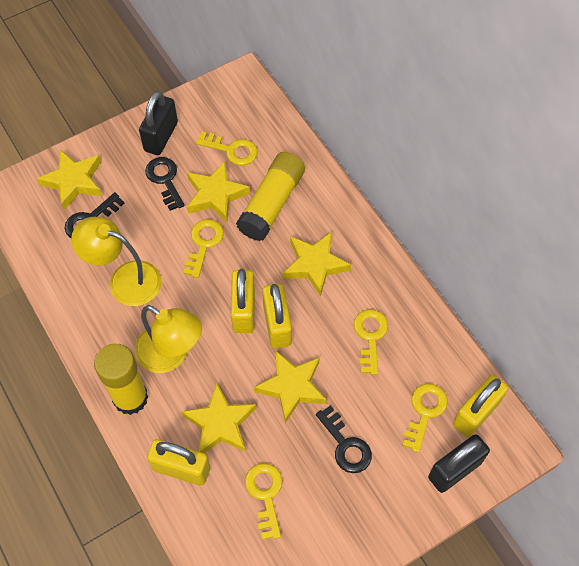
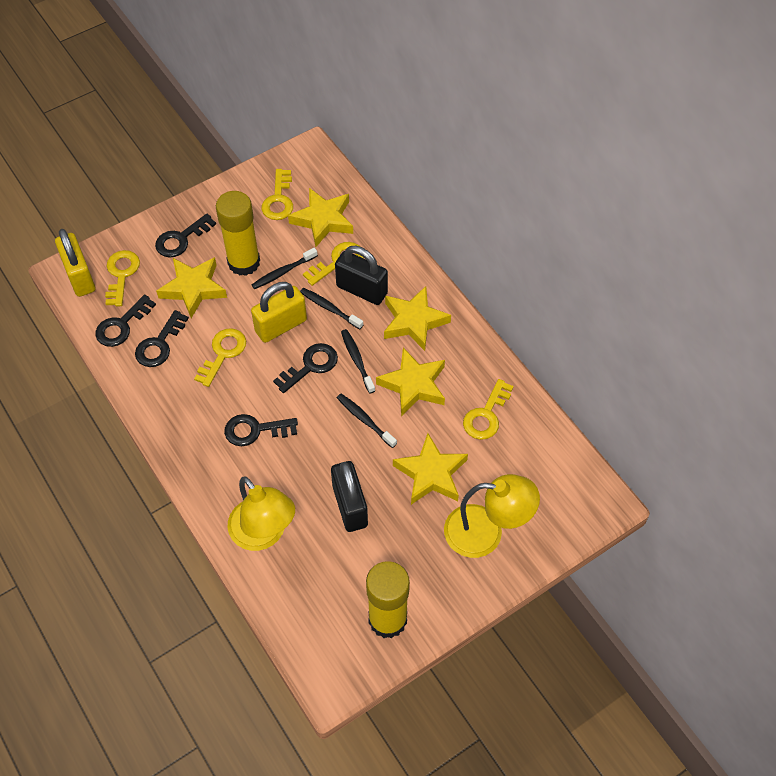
black key: 3 -> 5
black toothbrush: 0 -> 4
yellow padlock: 4 -> 2

